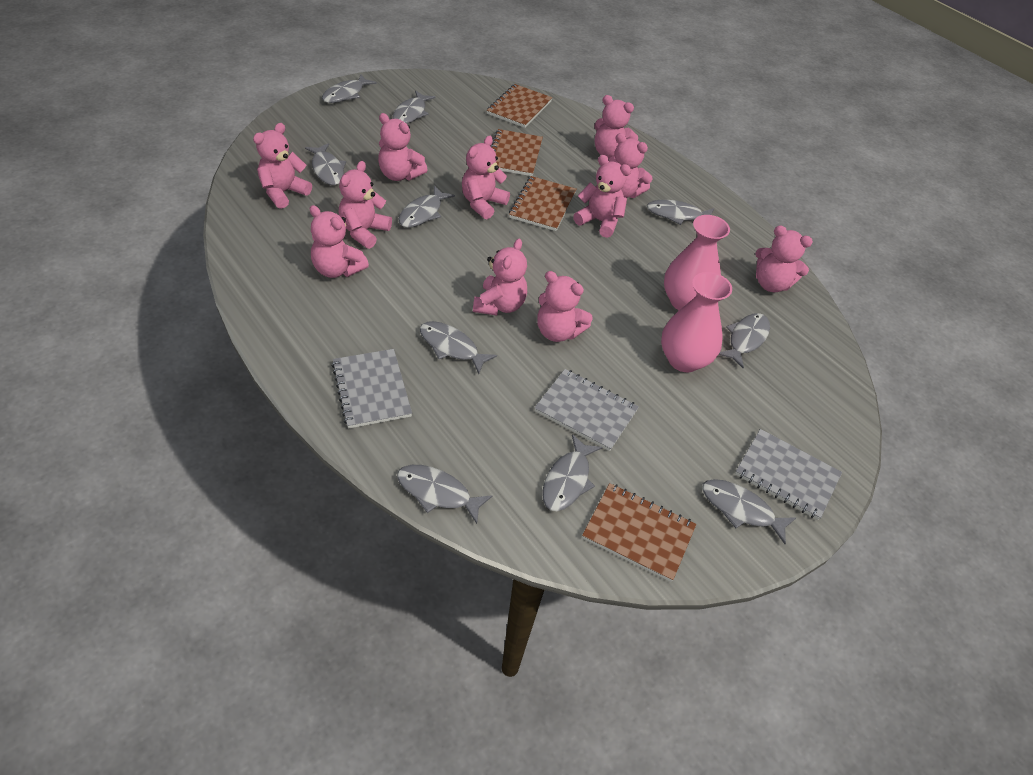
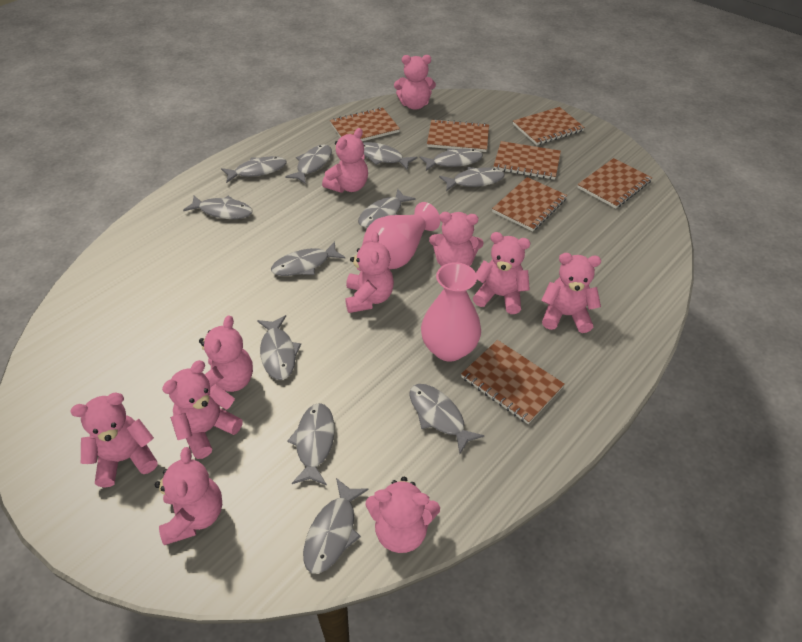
brown notebook: 4 -> 7
grey fish: 10 -> 12
grey notebook: 3 -> 0

